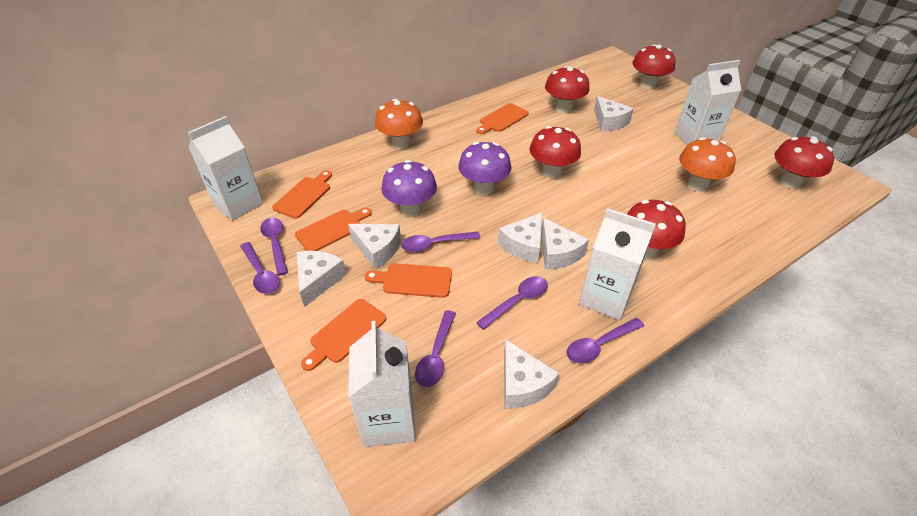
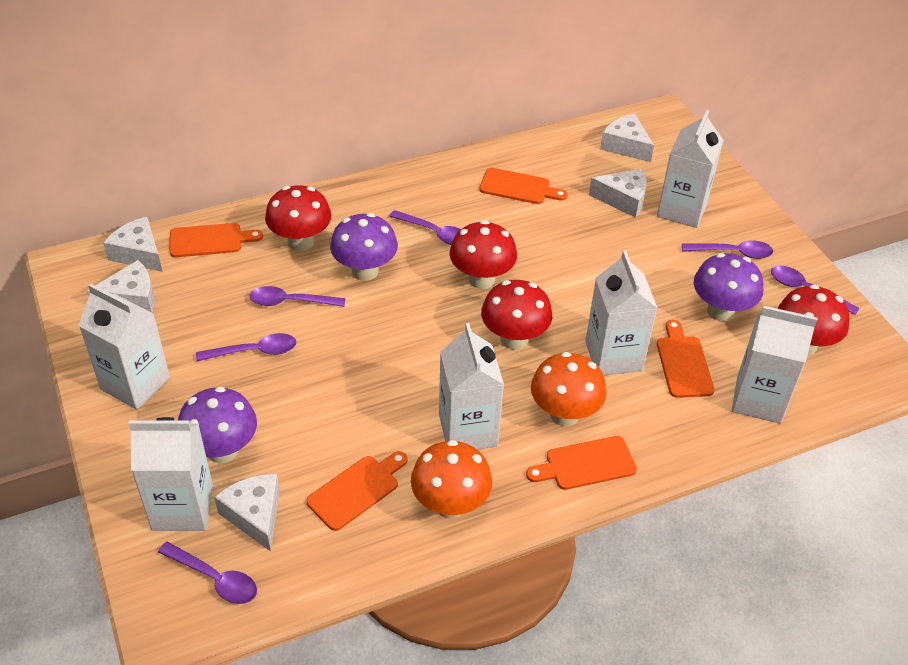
purple mushroom: 2 -> 3
red mushroom: 5 -> 4
white carton: 4 -> 6
white cheese: 6 -> 5

